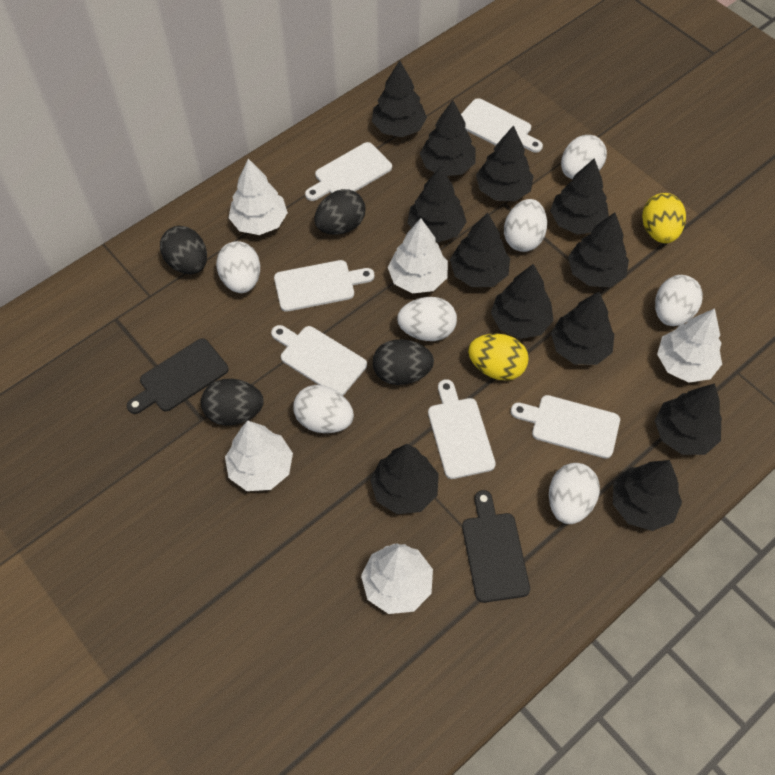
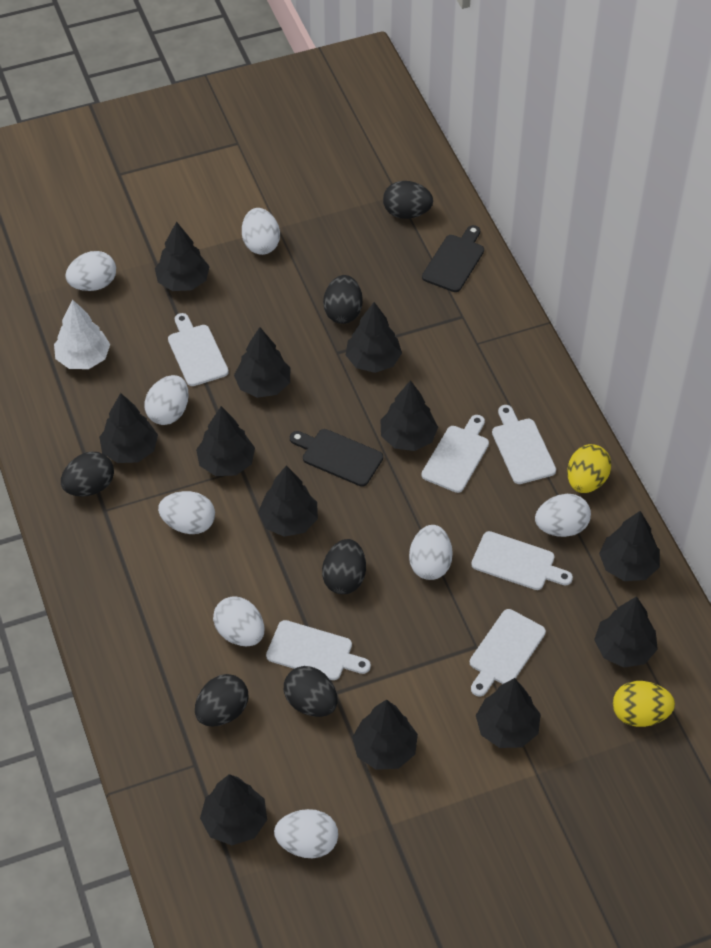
black egg: 4 -> 6
white egg: 7 -> 8
white tree: 5 -> 1

